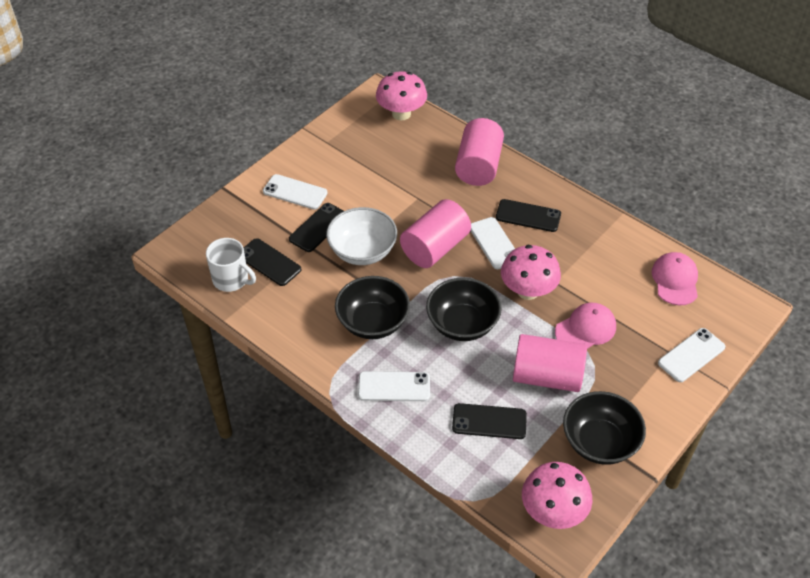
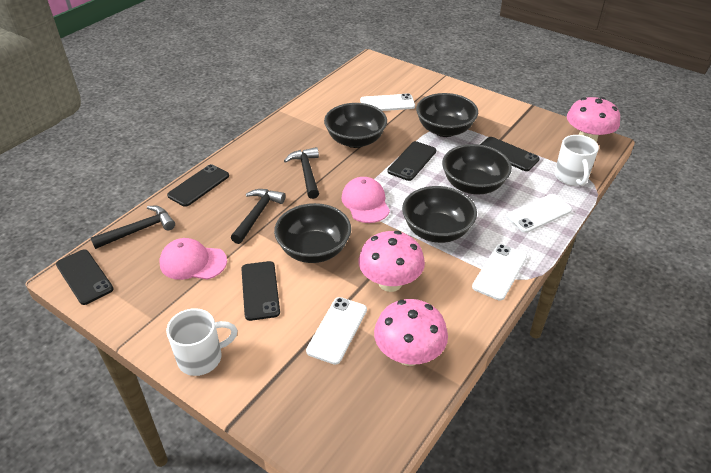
black bowl: 3 -> 5
black hammer: 0 -> 3
black phone: 4 -> 5
pink cylinder: 3 -> 0
white bowl: 1 -> 0
white mug: 1 -> 2

